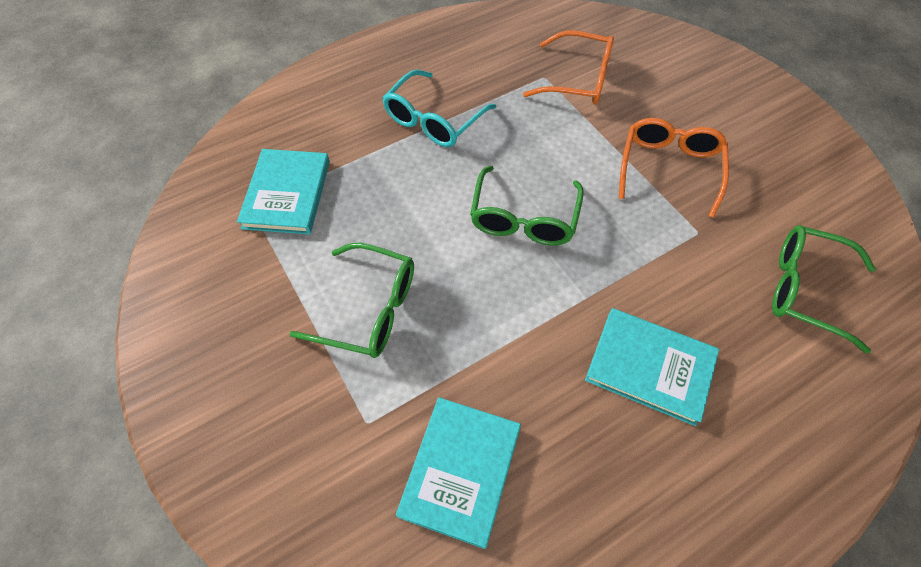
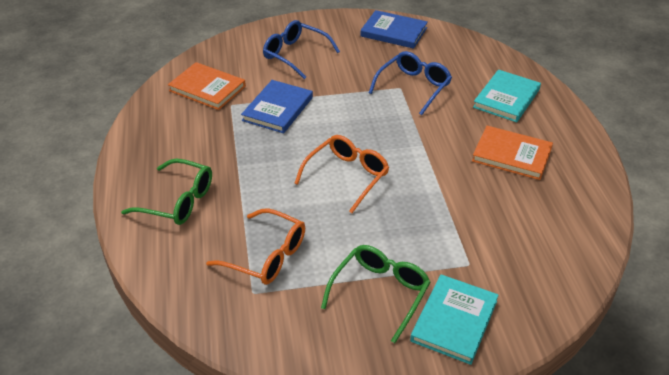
blue book: 0 -> 2
blue glasses: 0 -> 2
green glasses: 3 -> 2
orange book: 0 -> 2
turquoise book: 3 -> 2
turquoise glasses: 1 -> 0

